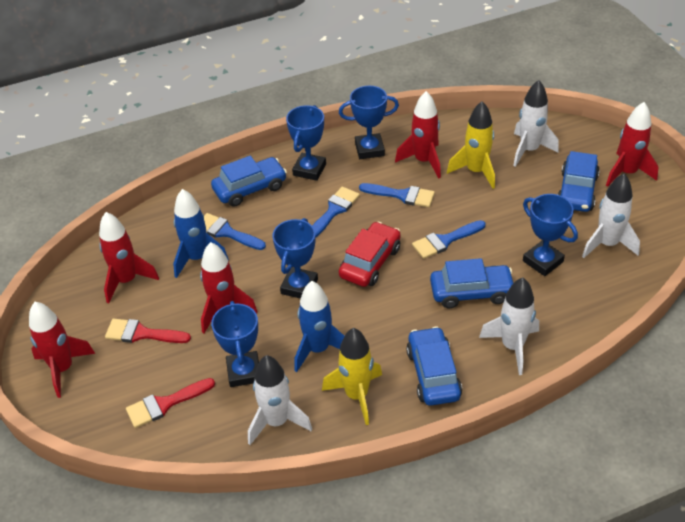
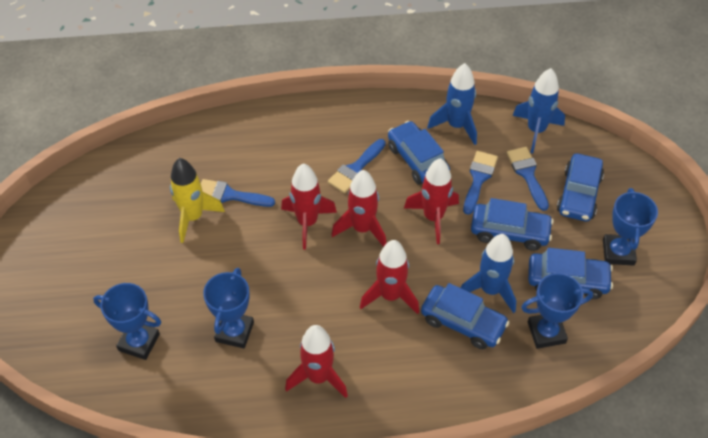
blue car: 4 -> 5
blue rocket: 2 -> 3
blue trophy: 5 -> 4
red brush: 2 -> 0
red car: 1 -> 0
white rocket: 4 -> 0
yellow rocket: 2 -> 1

